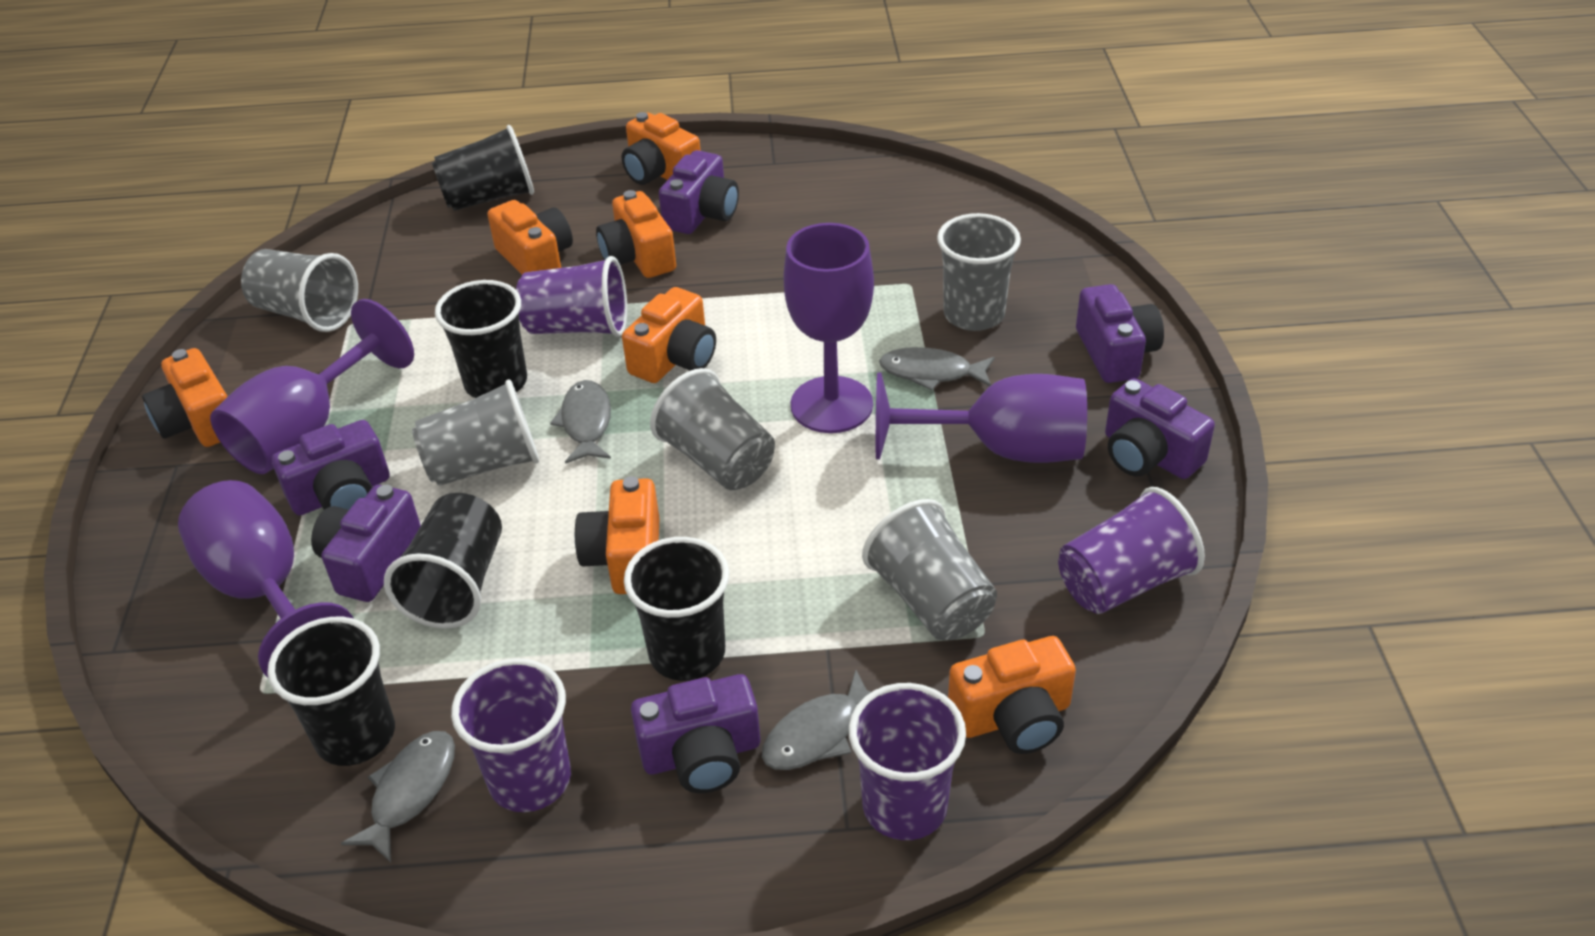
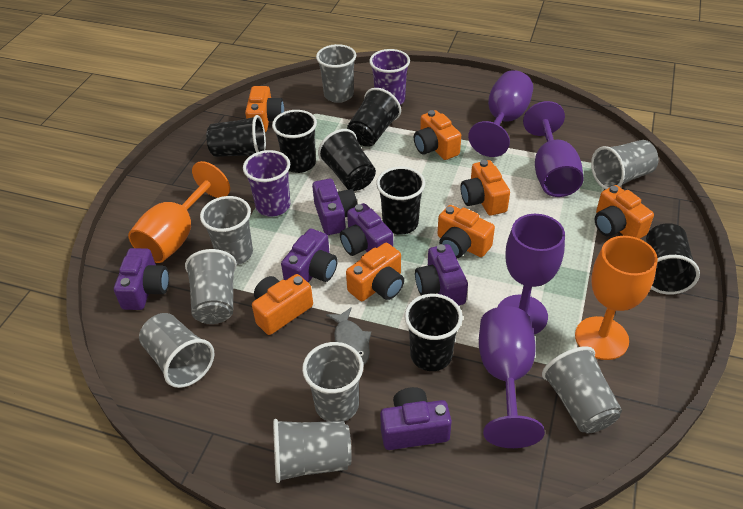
black cup: 5 -> 7
grey cup: 5 -> 8
grey fish: 4 -> 1
orange goblet: 0 -> 2
purple cup: 4 -> 2

